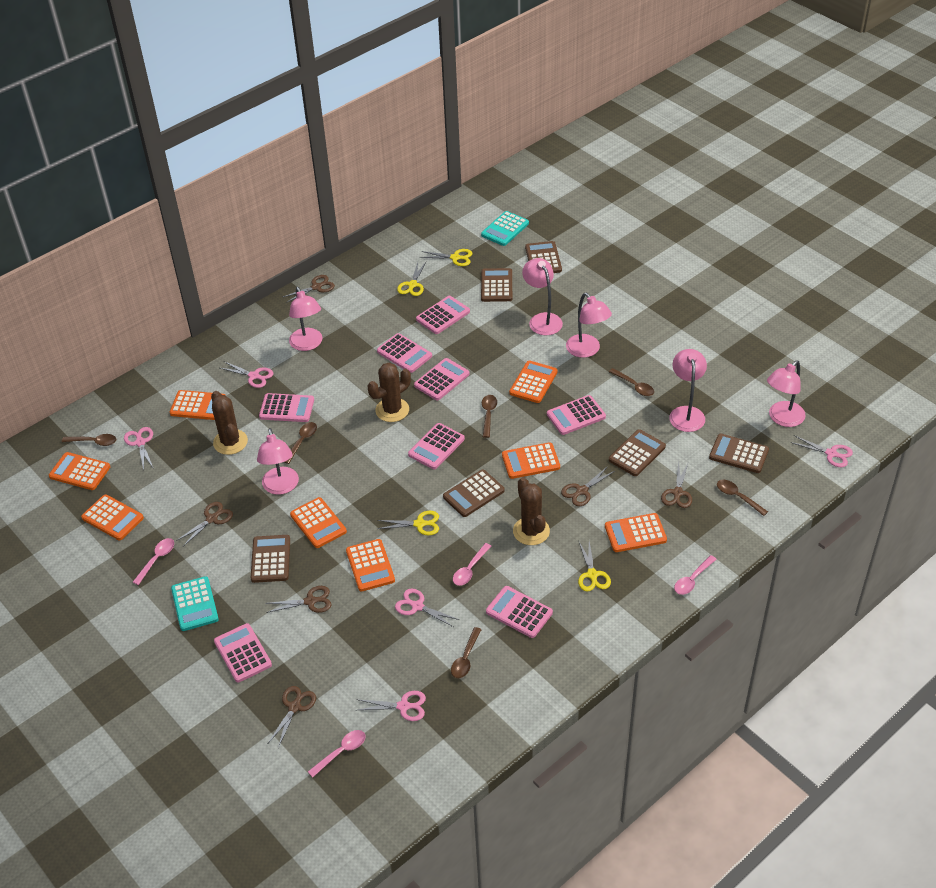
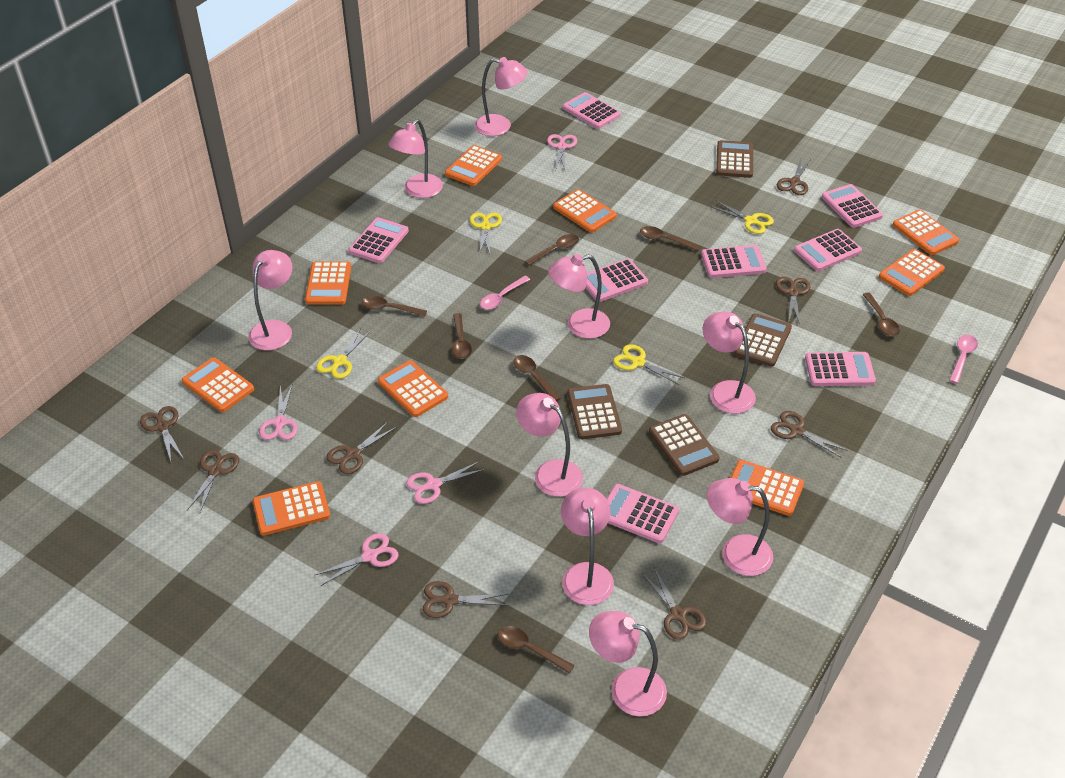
brown cactus: 3 -> 0
brown calculator: 6 -> 4
brown scissors: 6 -> 8
brown spoon: 6 -> 7
orange calculator: 8 -> 9
pink lamp: 6 -> 9
pink scissors: 5 -> 4
pink spoon: 4 -> 2
turquoise calculator: 2 -> 0

